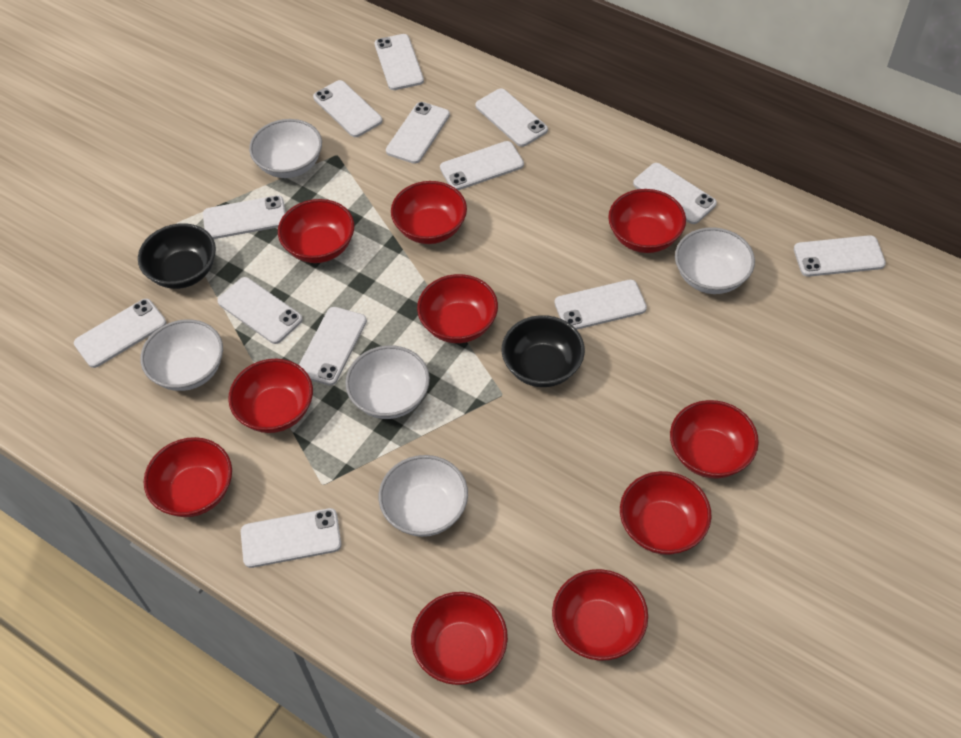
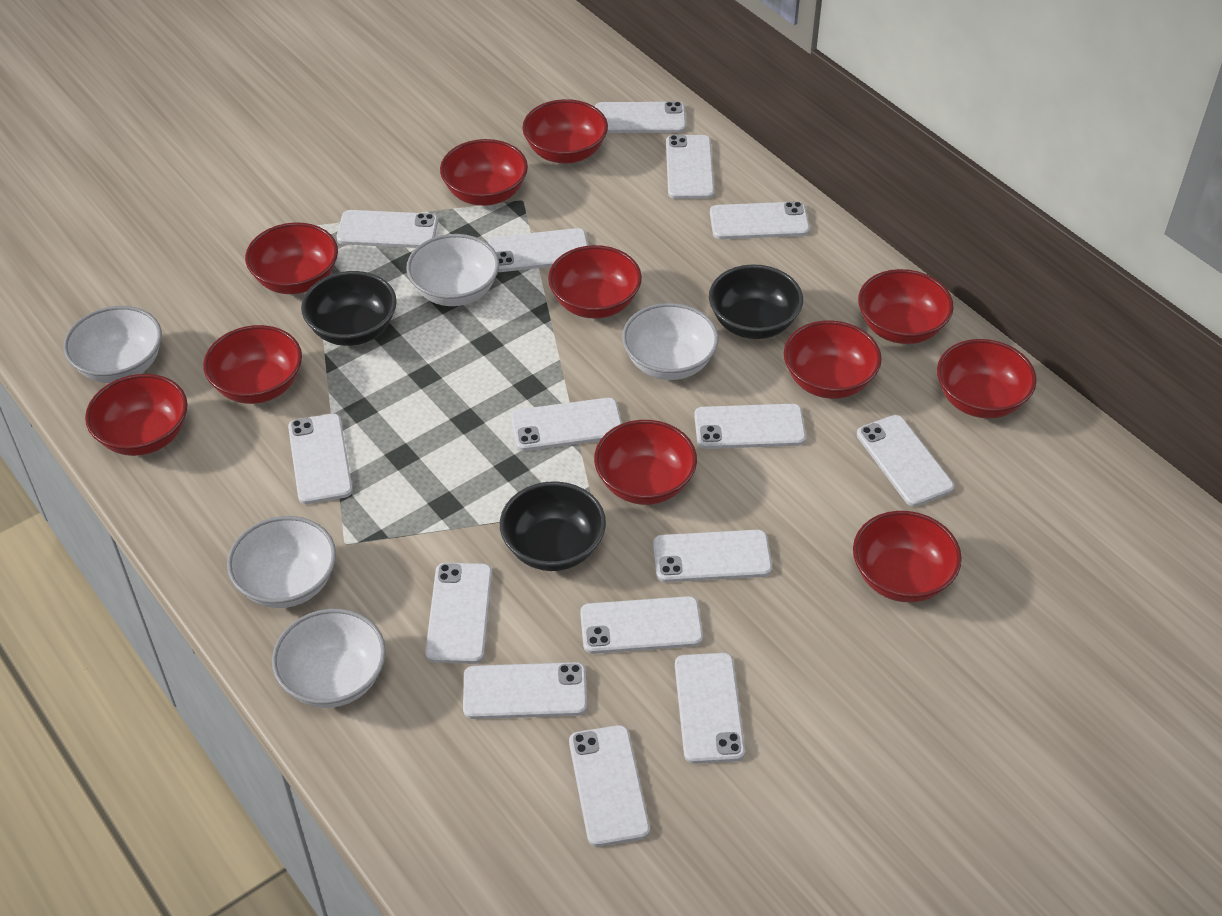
black bowl: 2 -> 3
red bowl: 10 -> 11
white phone: 13 -> 15

